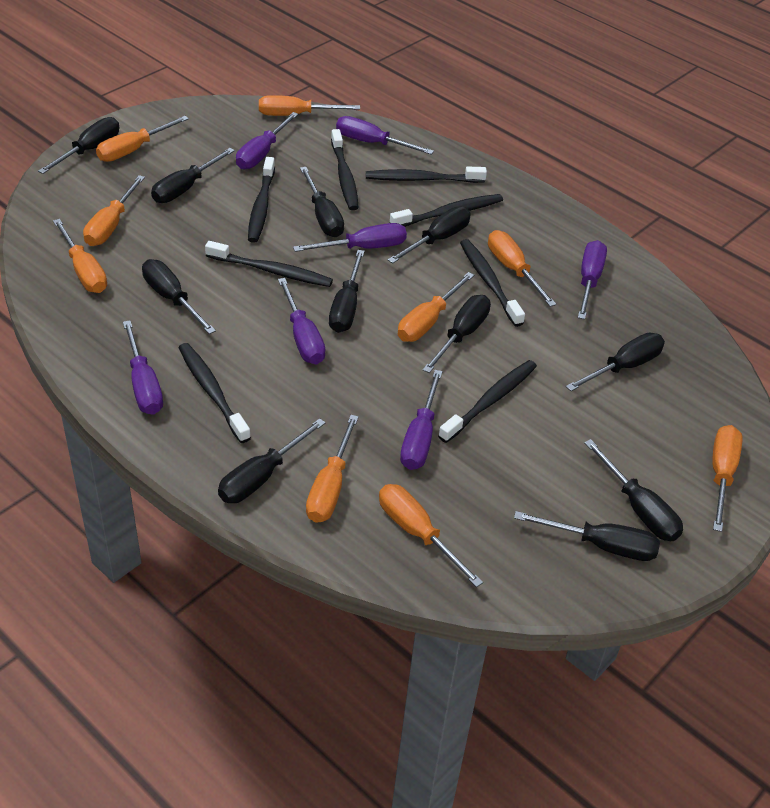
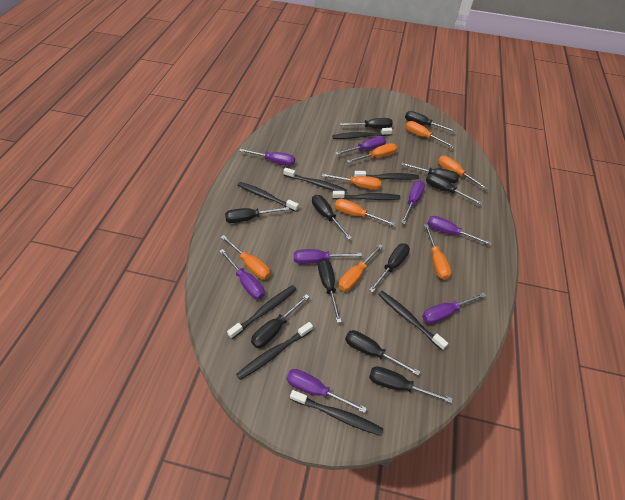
black toothbrush: 8 -> 9
orange screwdriver: 9 -> 8
purple screwdriver: 7 -> 8

